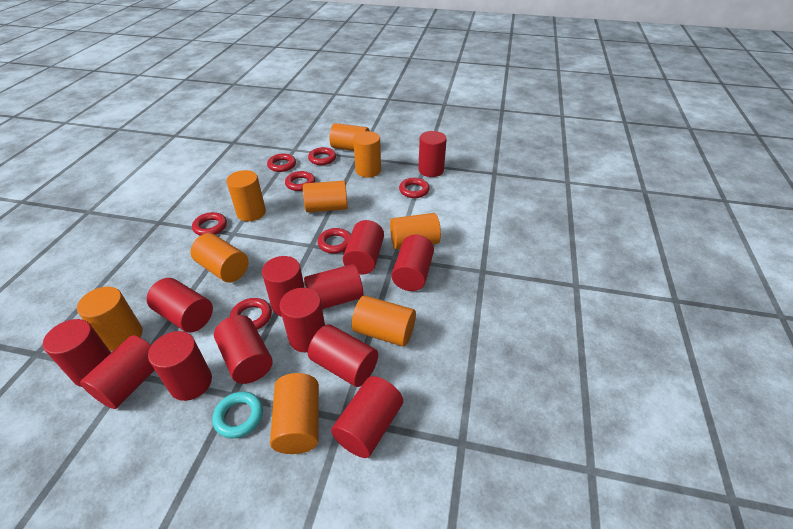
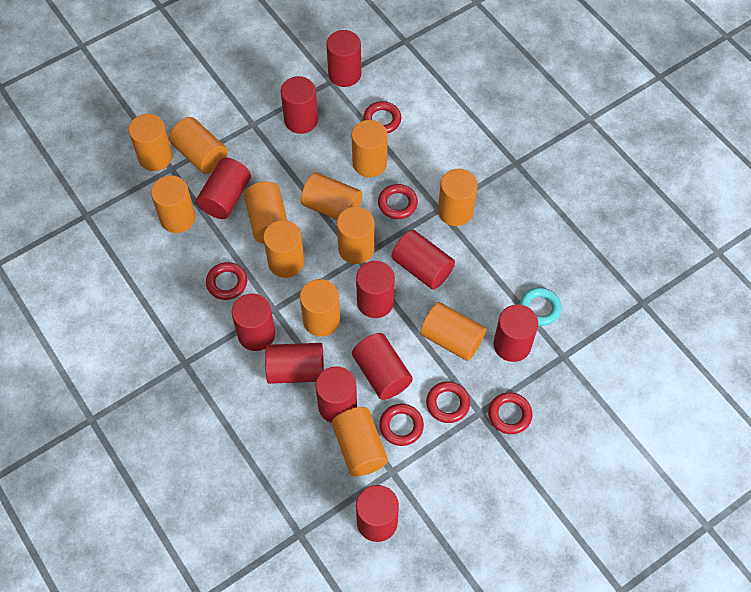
orange cylinder: 9 -> 12
red cylinder: 13 -> 11
red ring: 7 -> 6

